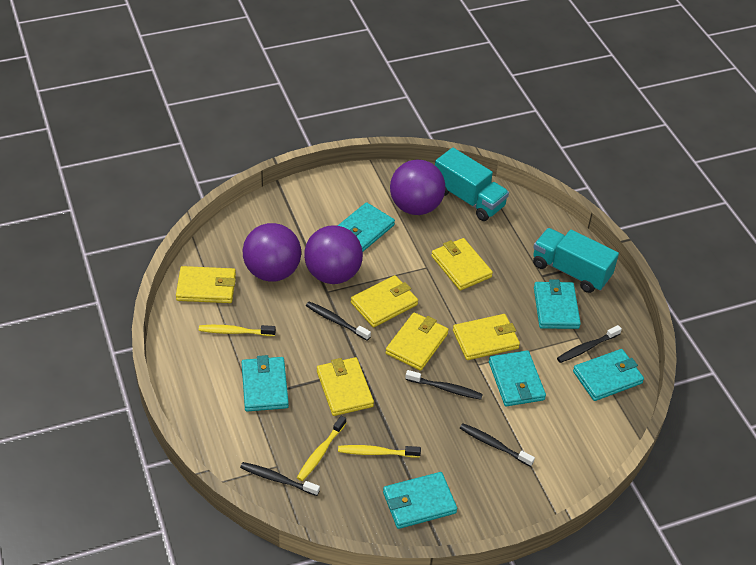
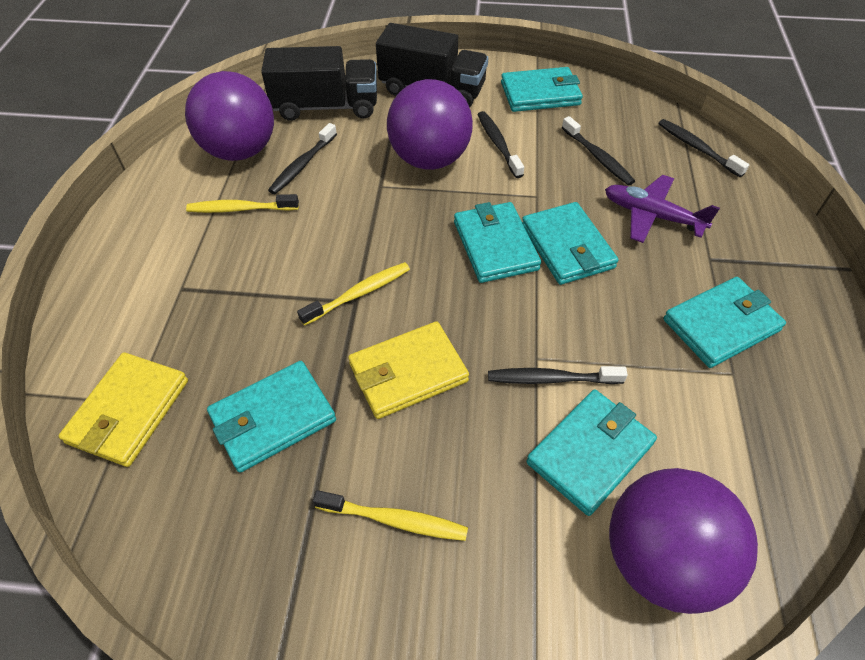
black truck: 0 -> 2
purple plane: 0 -> 1
turquoise truck: 2 -> 0
yellow wallet: 6 -> 2

